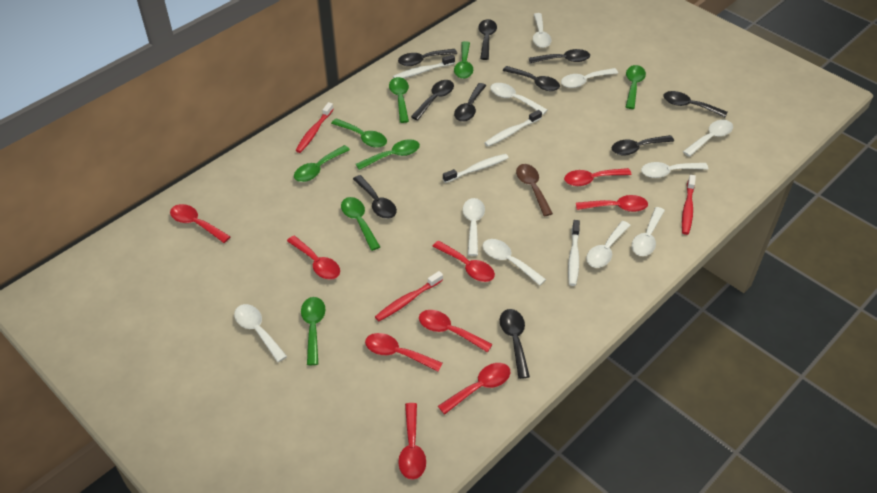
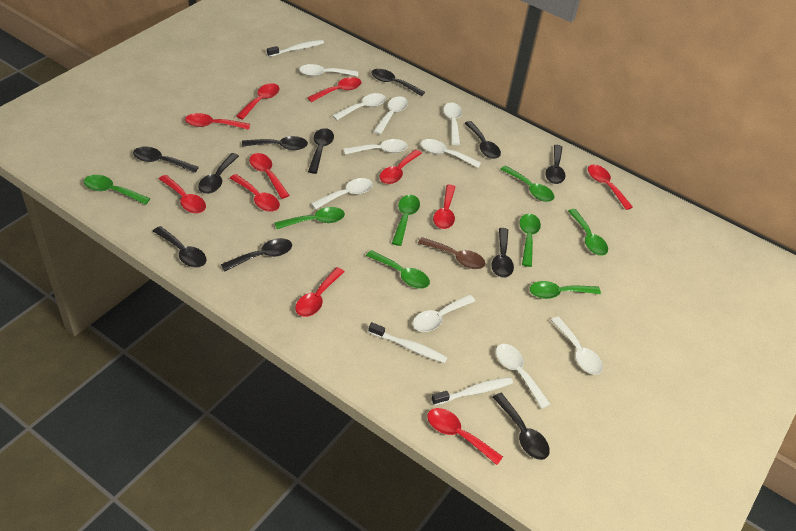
black spoon: 10 -> 11
red spoon: 9 -> 11
red toothbrush: 3 -> 0
white toothbrush: 4 -> 3

